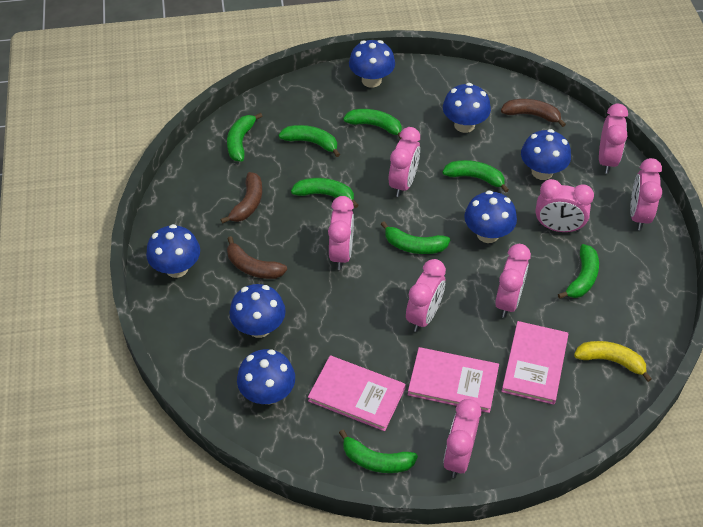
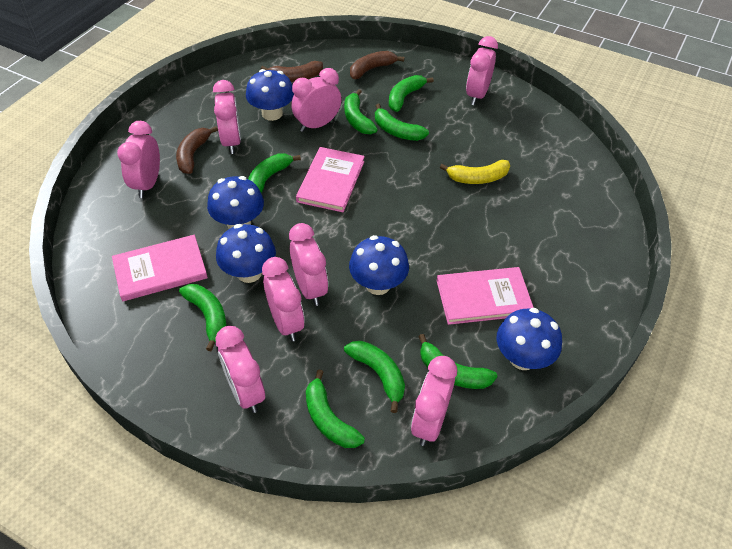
blue mushroom: 7 -> 5

